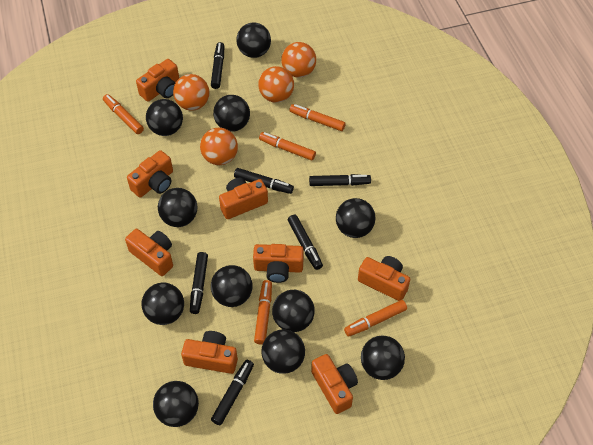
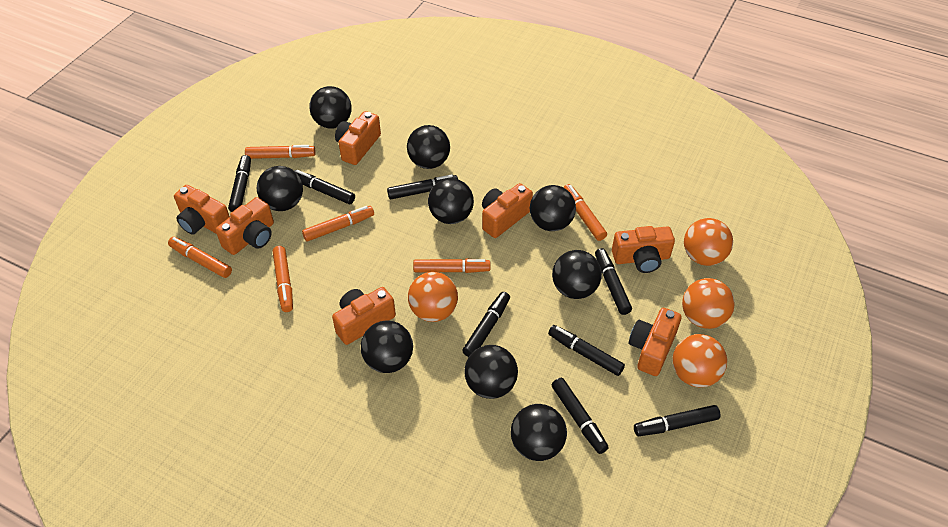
black ball: 11 -> 9
black marker: 6 -> 8
orange camera: 8 -> 7
orange marker: 5 -> 6

